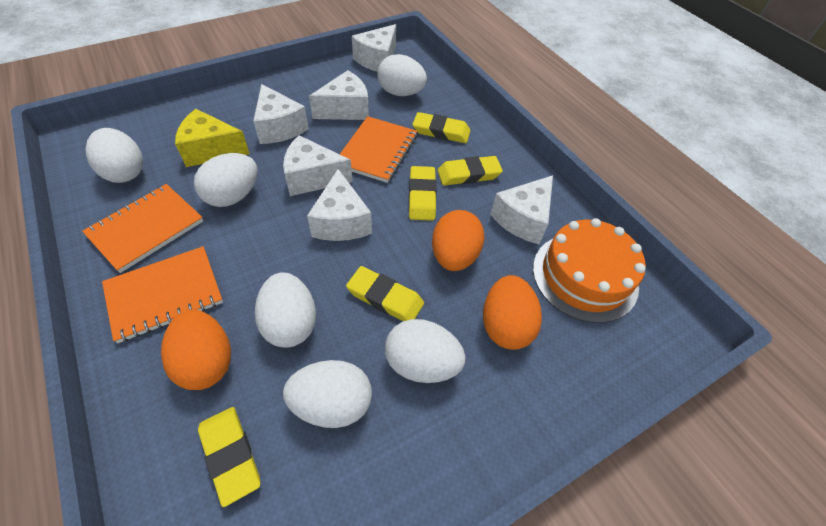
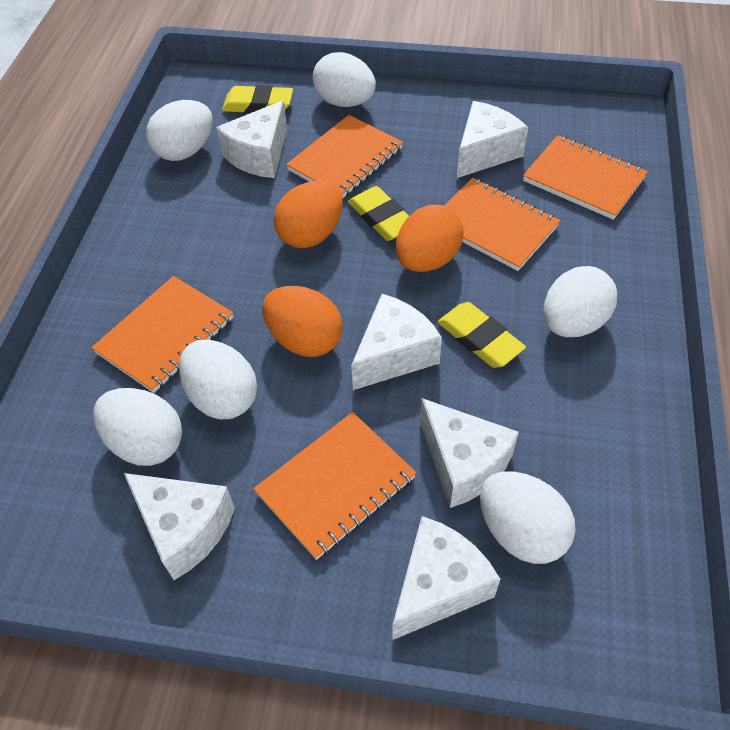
orange cake: 1 -> 0
orange notebook: 3 -> 5
yellow cheese: 1 -> 0
yellow eraser: 5 -> 3

